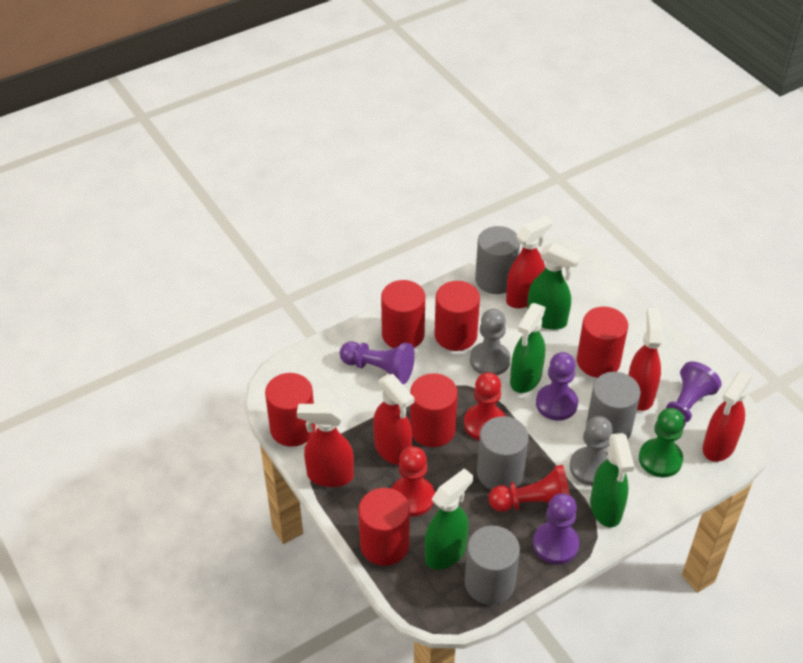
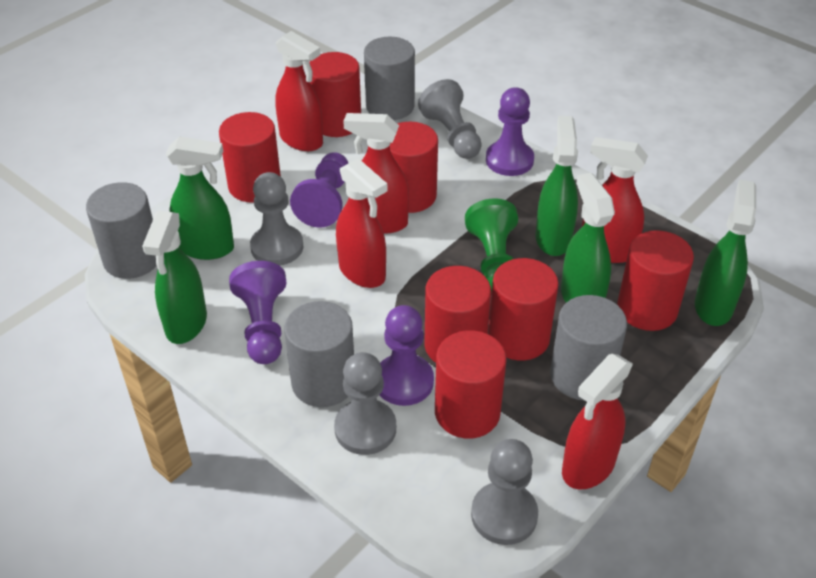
green spray bottle: 4 -> 5
grey pawn: 2 -> 4
red cylinder: 6 -> 7
red pawn: 3 -> 0

